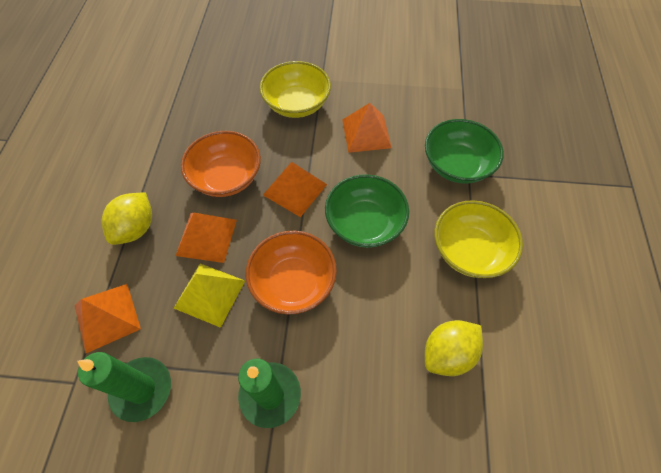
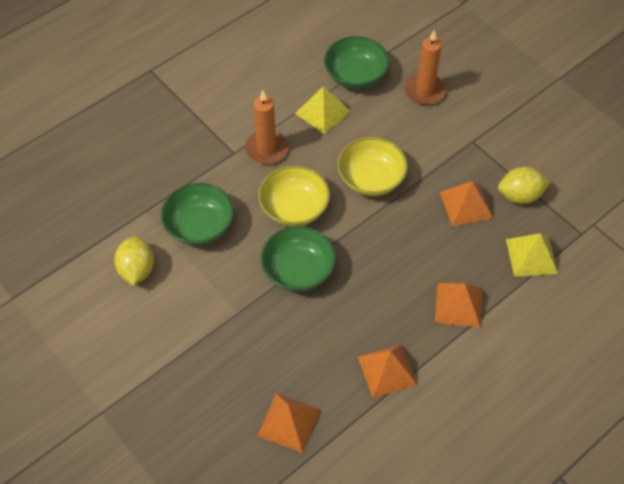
green bowl: 2 -> 3
green candle: 2 -> 0
orange bowl: 2 -> 0
orange candle: 0 -> 2
yellow pyramid: 1 -> 2

